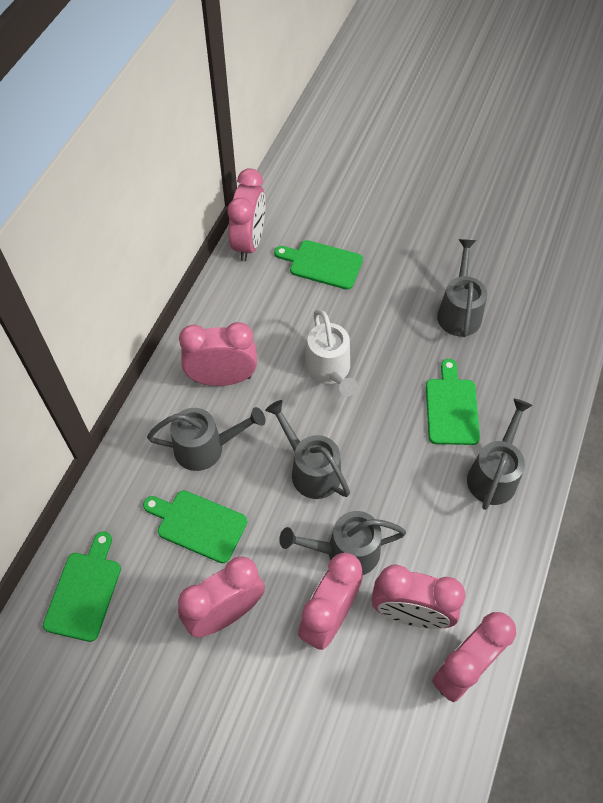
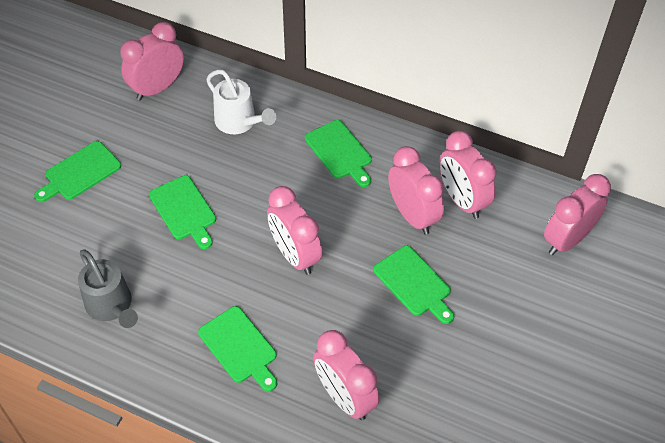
green cutting board: 4 -> 5
grey watering can: 5 -> 1

